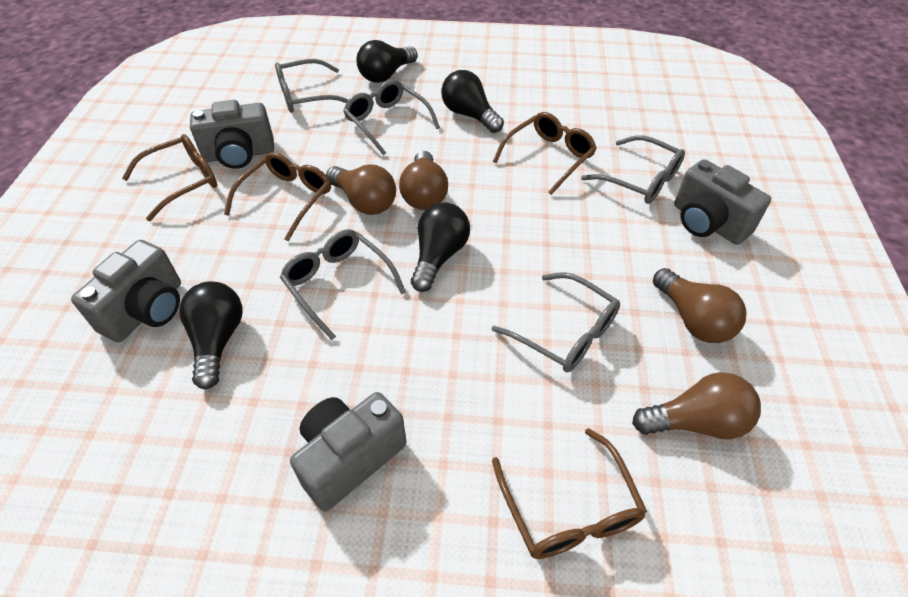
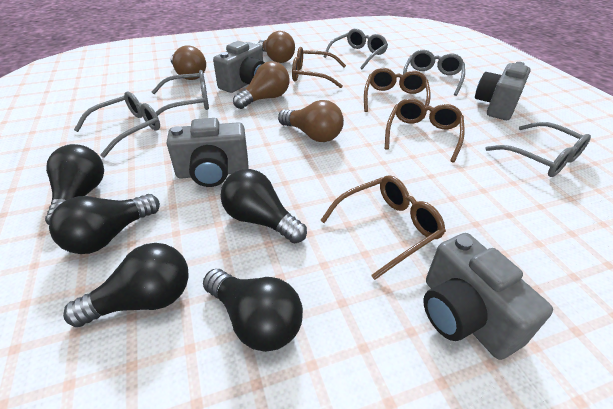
black light bulb: 4 -> 5

